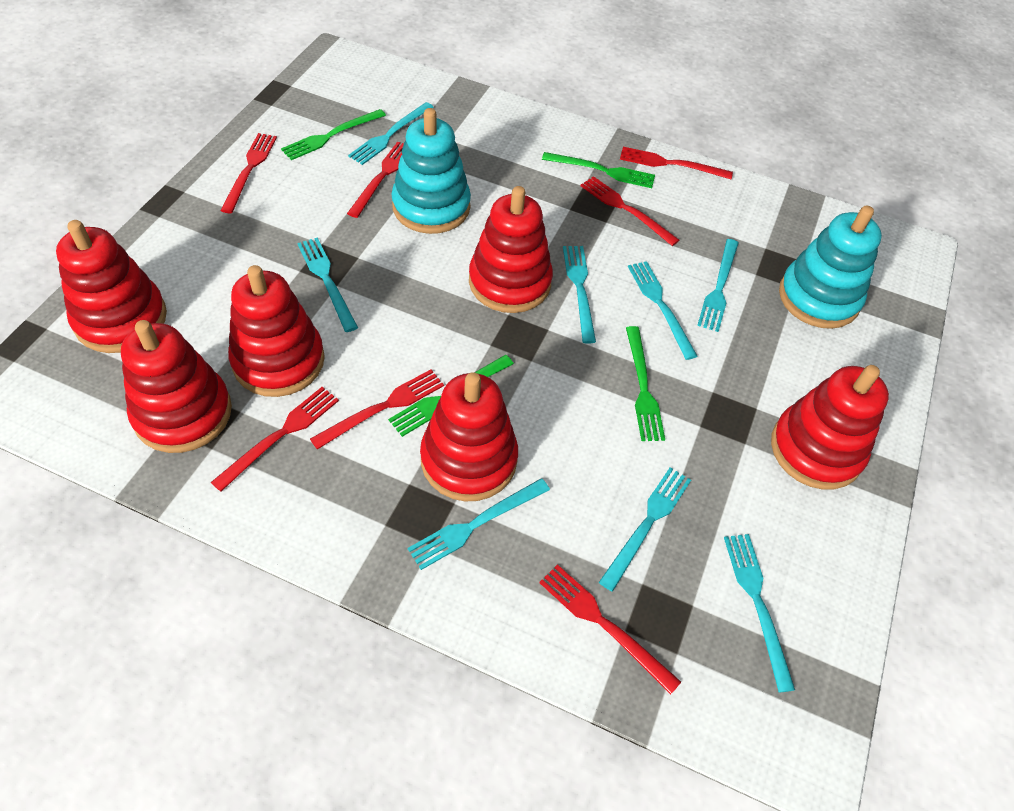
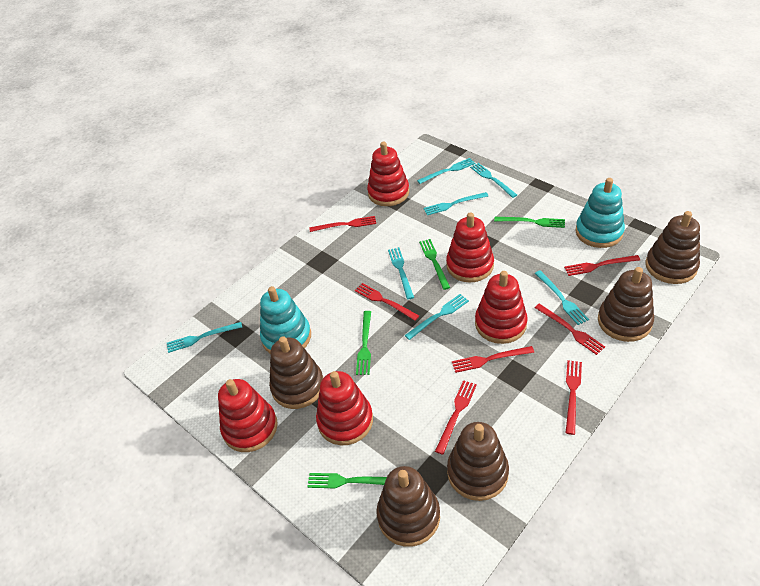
brown stacking toy: 0 -> 5
red stacking toy: 6 -> 5
turquoise fork: 8 -> 7

